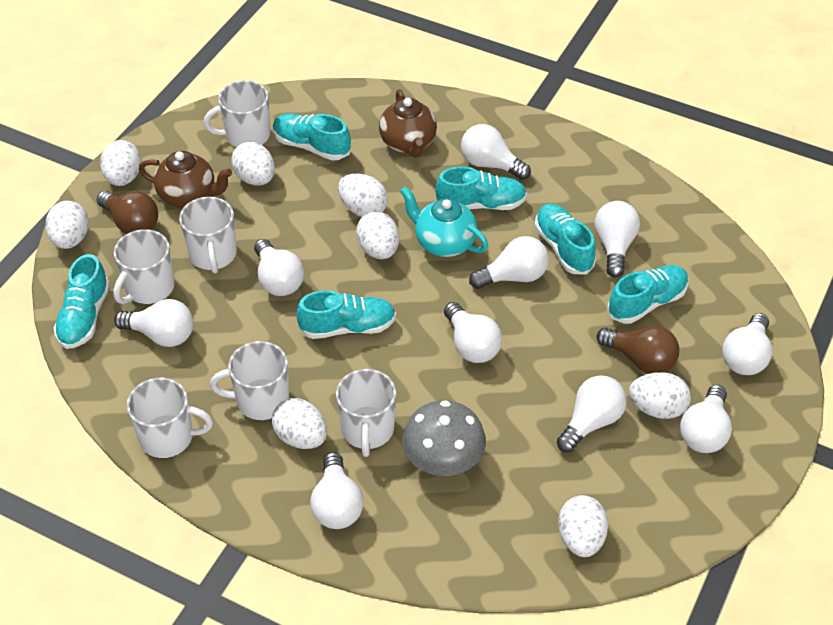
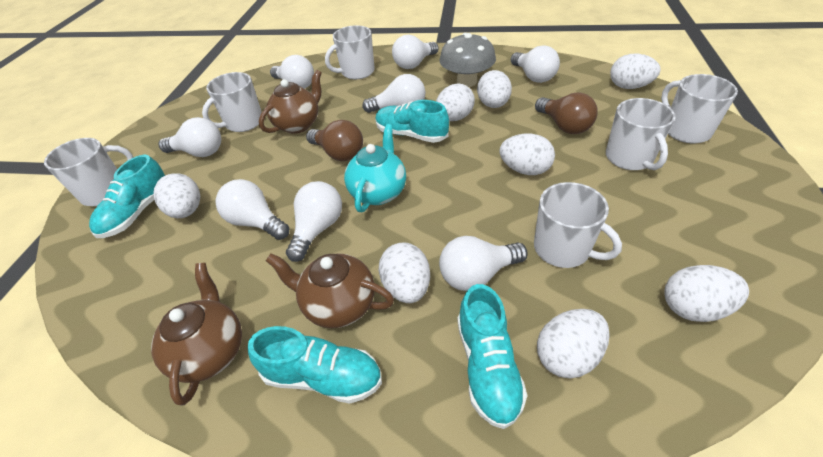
brown teapot: 2 -> 3
turquoise shoe: 6 -> 4
white light bulb: 10 -> 8

